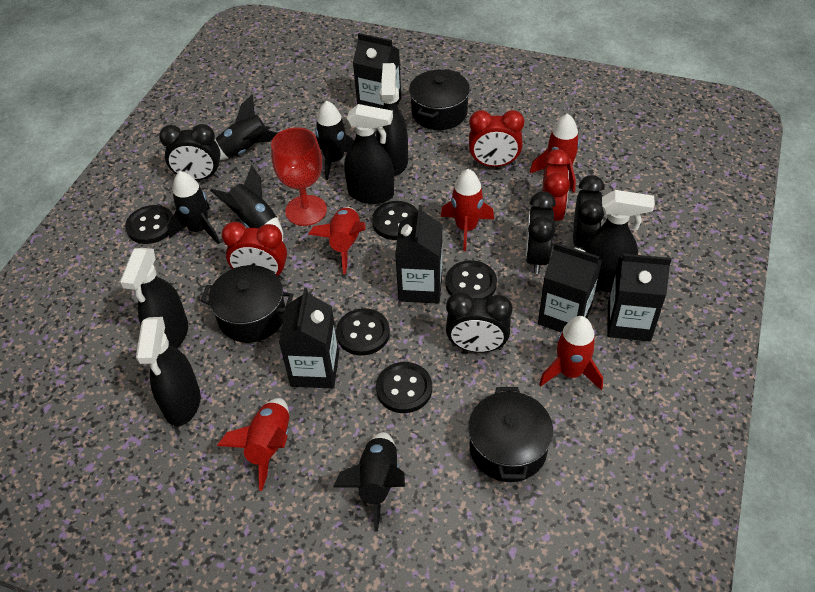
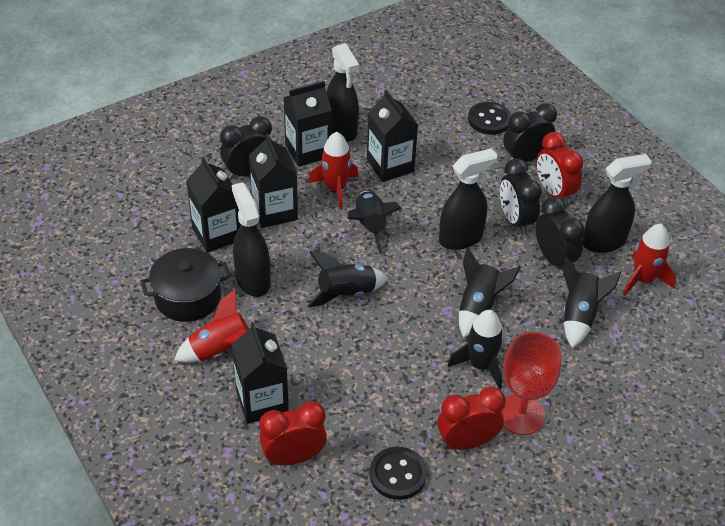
black button: 5 -> 2
black pot: 3 -> 1
black spray bottle: 5 -> 4
red rocket: 5 -> 3

